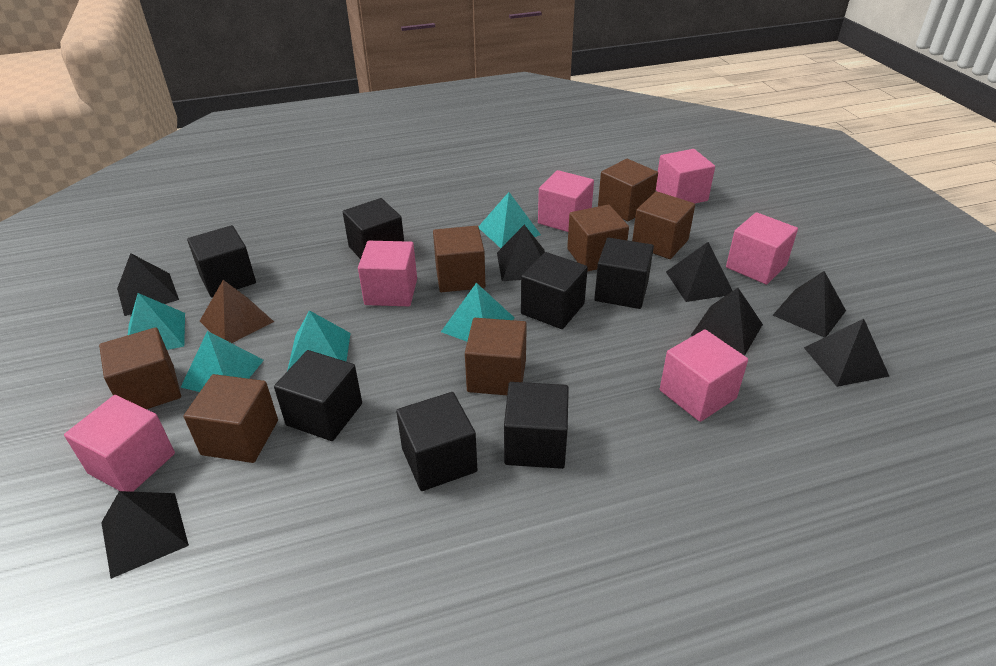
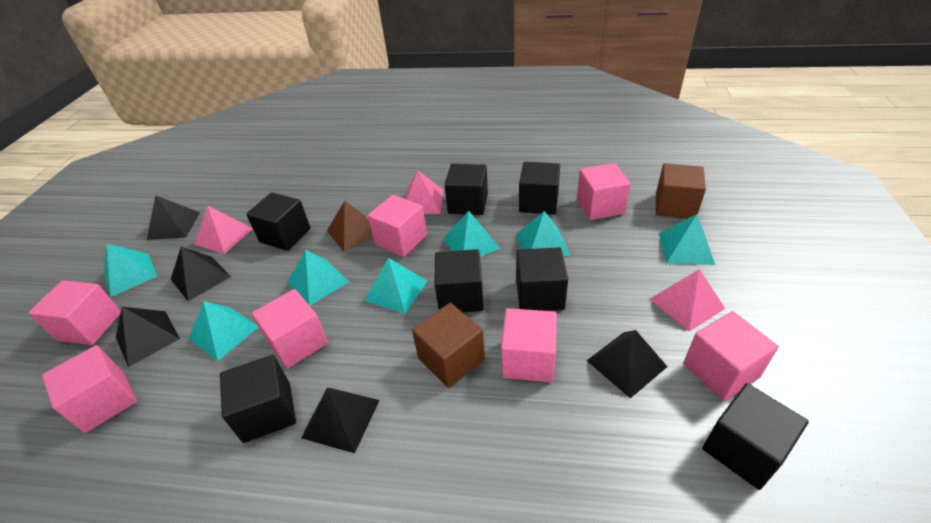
black pyramid: 7 -> 5
brown cube: 7 -> 2
pink cube: 6 -> 7
pink pyramid: 0 -> 3
turquoise pyramid: 5 -> 7

